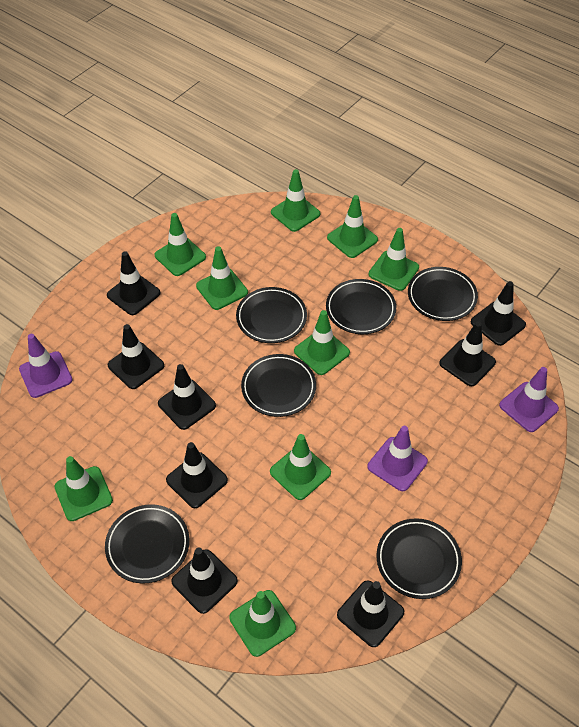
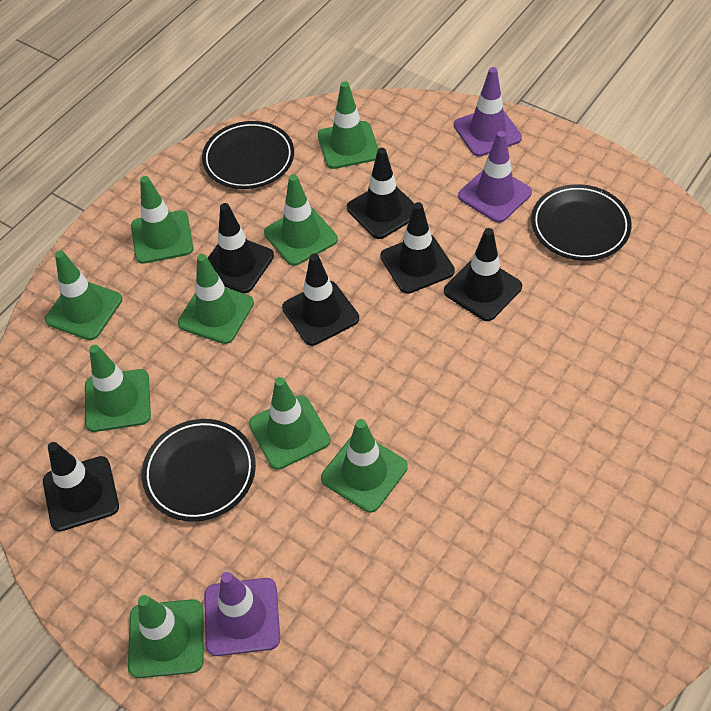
black plate: 6 -> 3
black traffic cone: 8 -> 6

